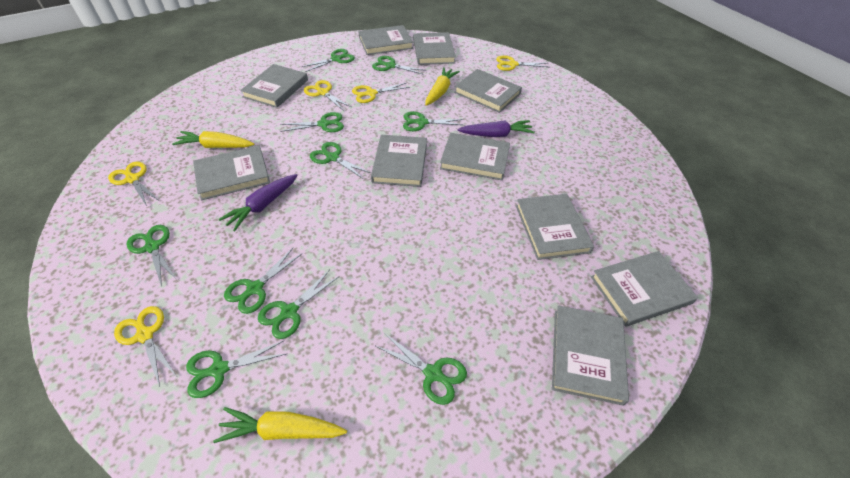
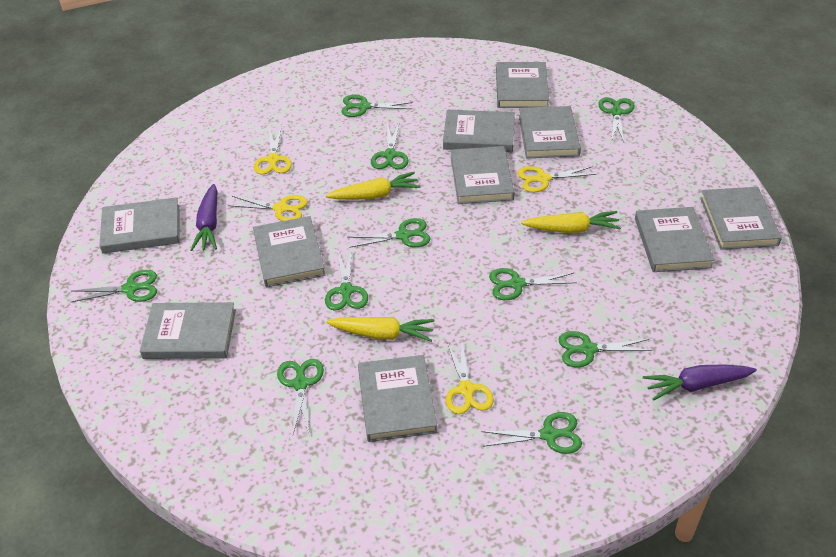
yellow scissors: 5 -> 4

